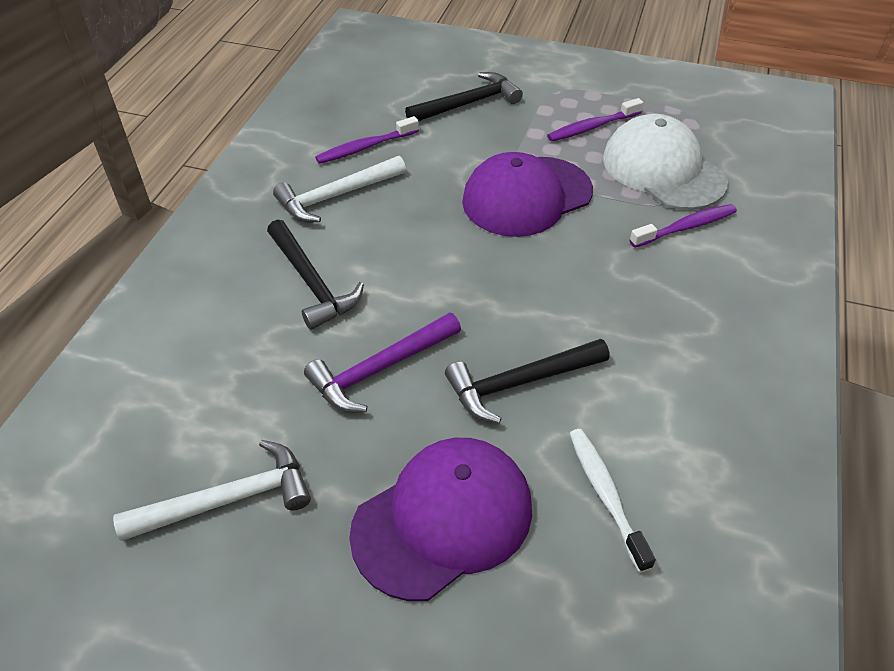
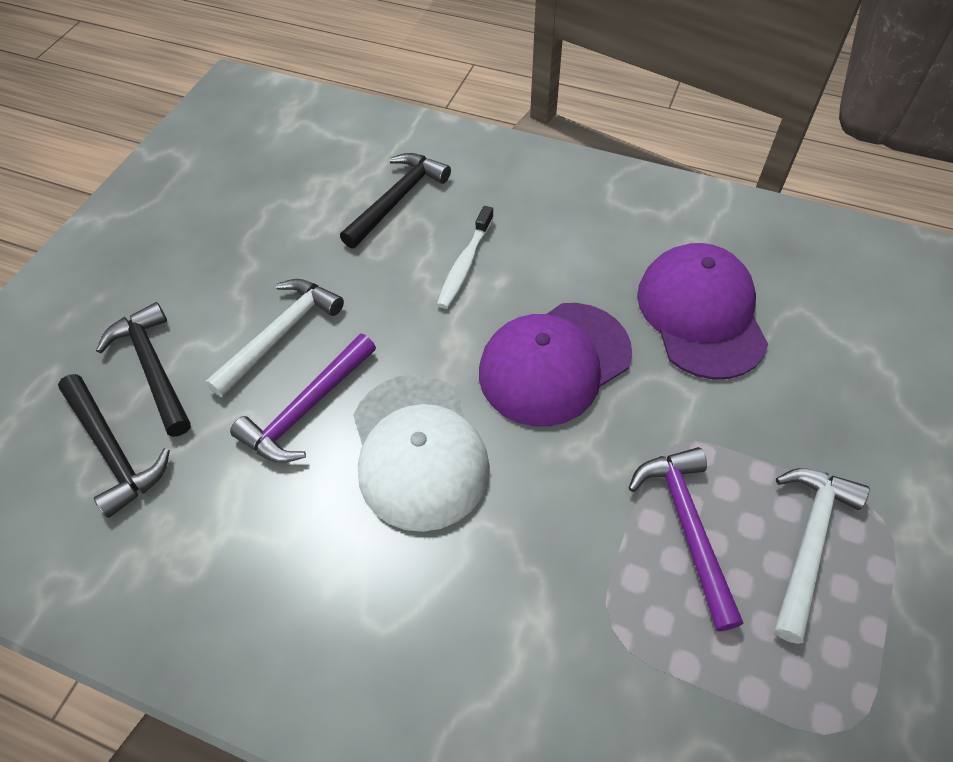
purple hammer: 1 -> 2
purple toothbrush: 3 -> 0

